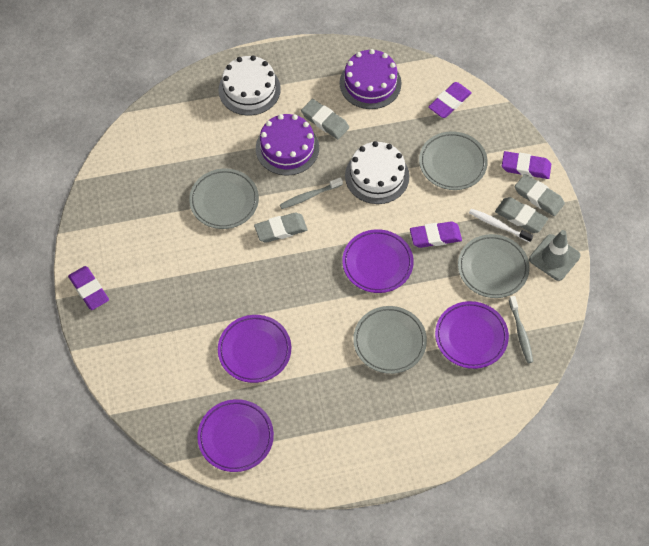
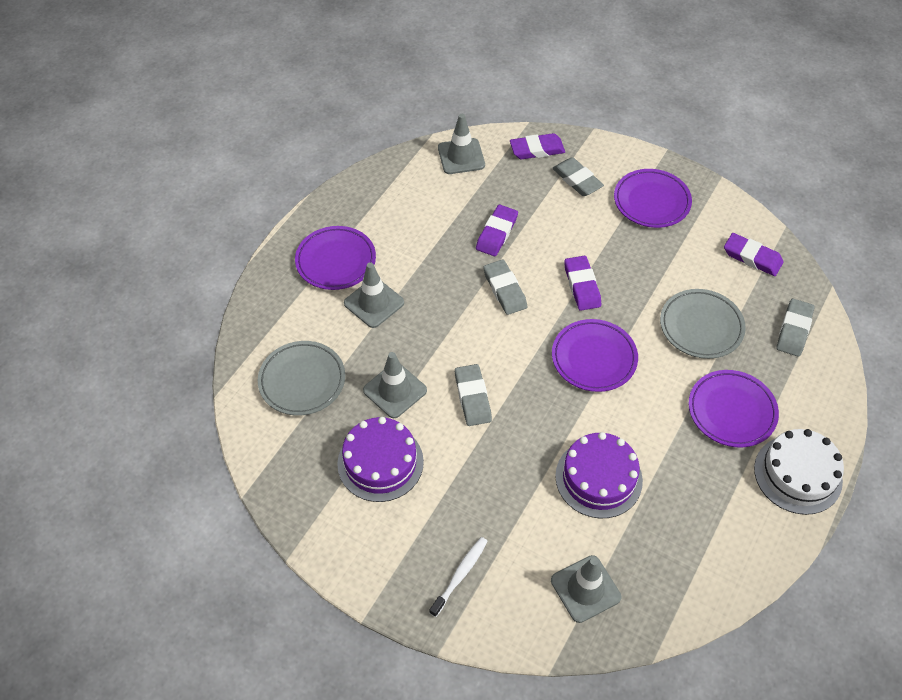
grey plate: 4 -> 2
grey toothbrush: 2 -> 0
grey traffic cone: 1 -> 4
white cake: 2 -> 1

